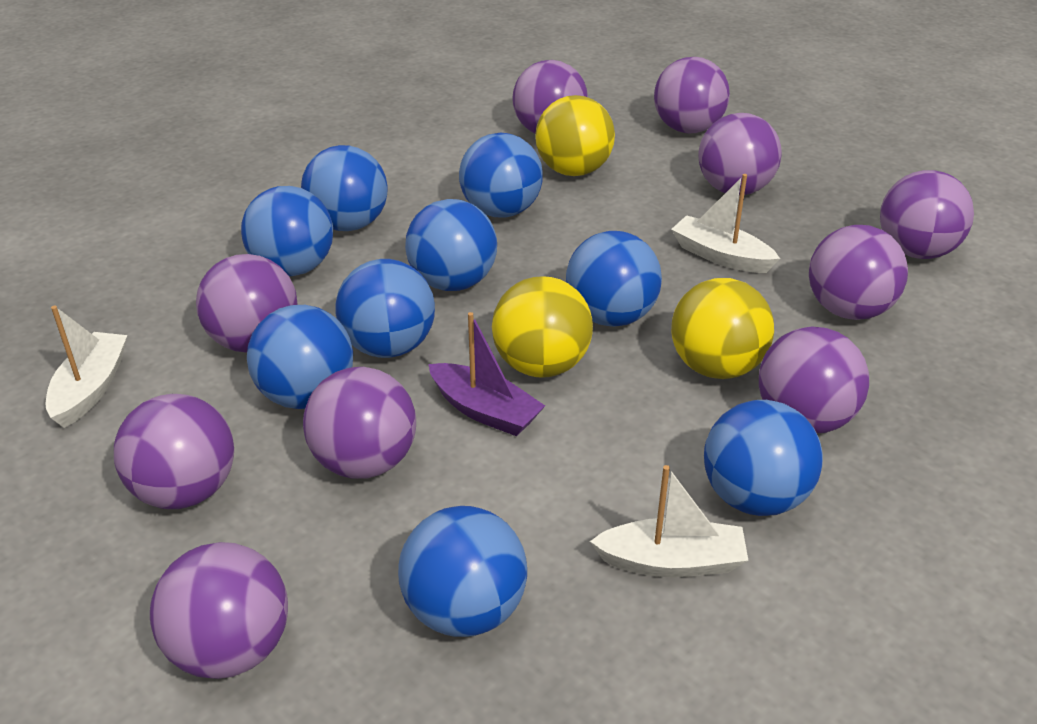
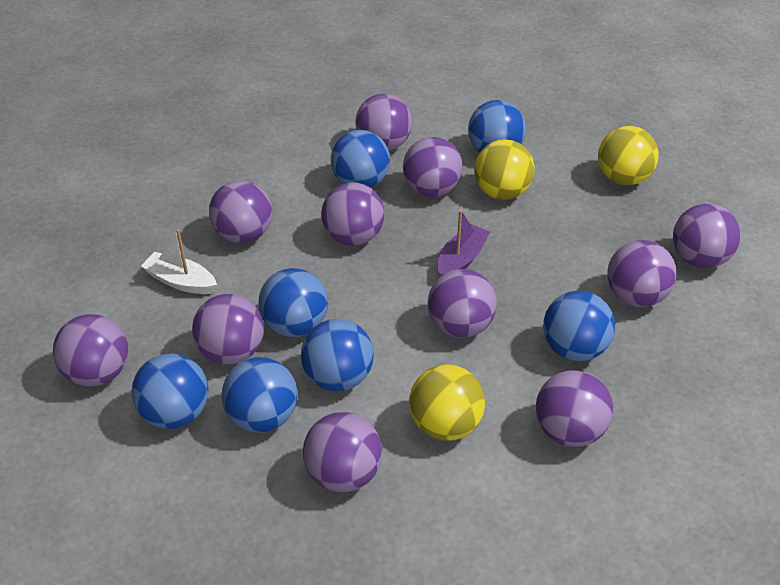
blue ball: 9 -> 7
purple ball: 10 -> 11
white boat: 3 -> 1

